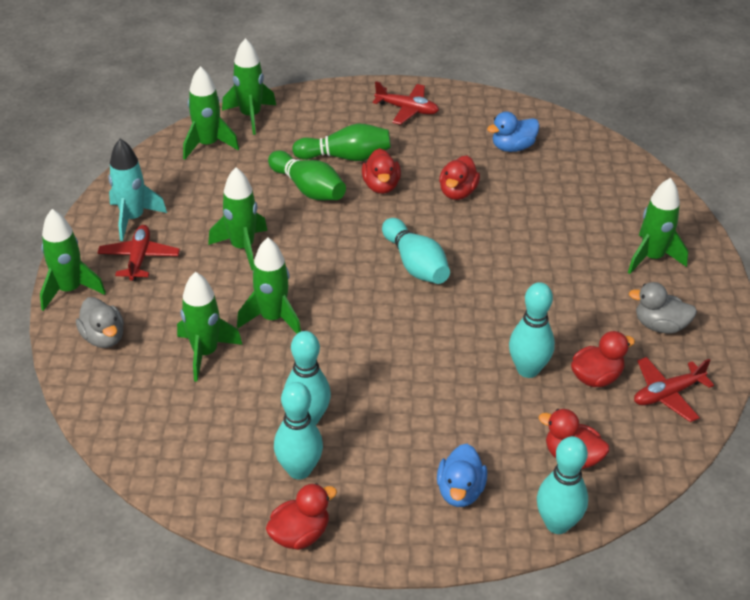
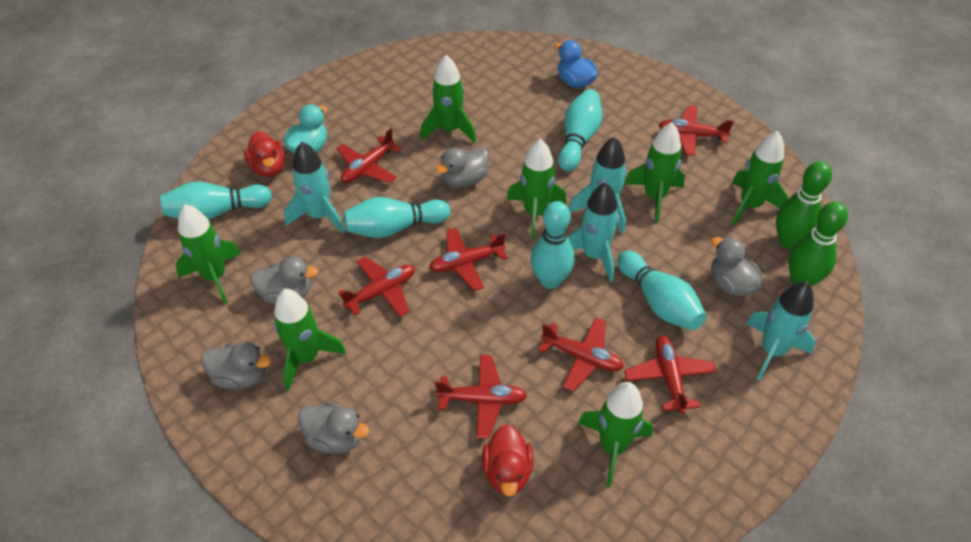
blue duck: 2 -> 1
grey duck: 2 -> 5
red duck: 5 -> 2
red plane: 3 -> 7
turquoise duck: 0 -> 1
turquoise rocket: 1 -> 4

